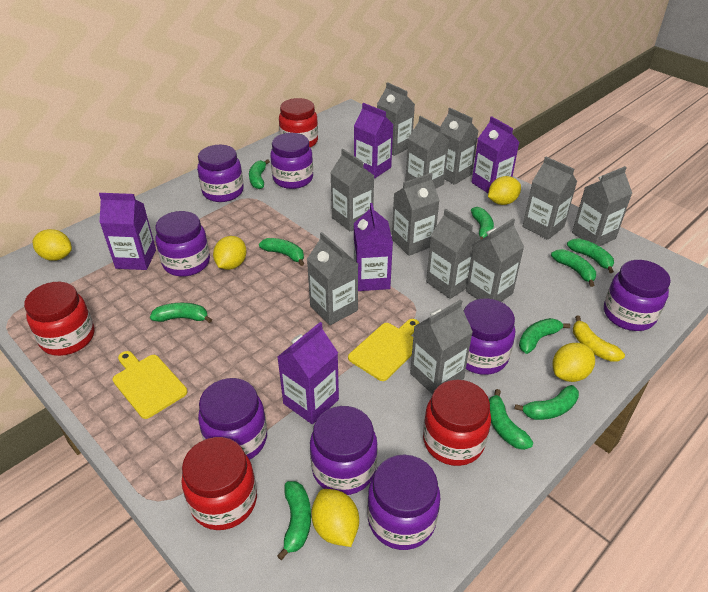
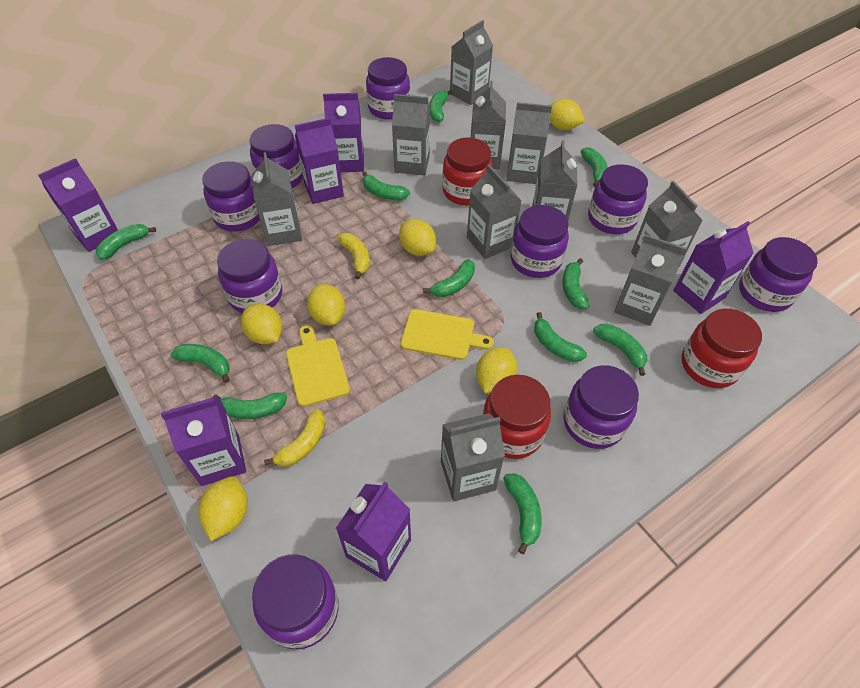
green banana: 10 -> 11
grey carton: 11 -> 10
purple carton: 5 -> 6
purple jar: 8 -> 9
red jar: 4 -> 3
yellow banana: 1 -> 2
yellow lemon: 5 -> 6

